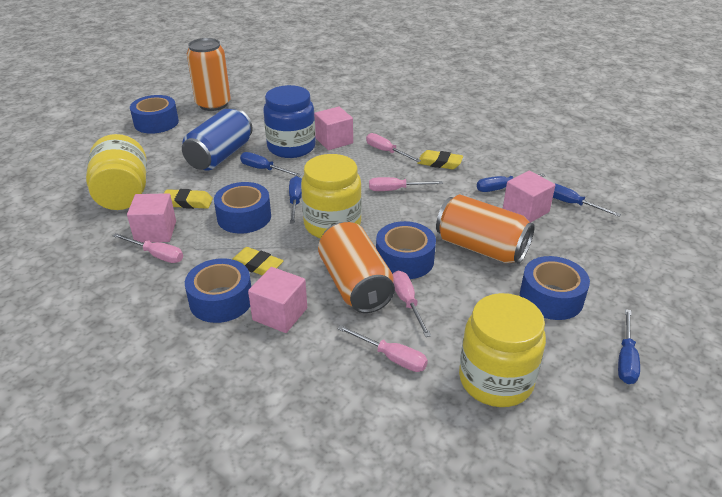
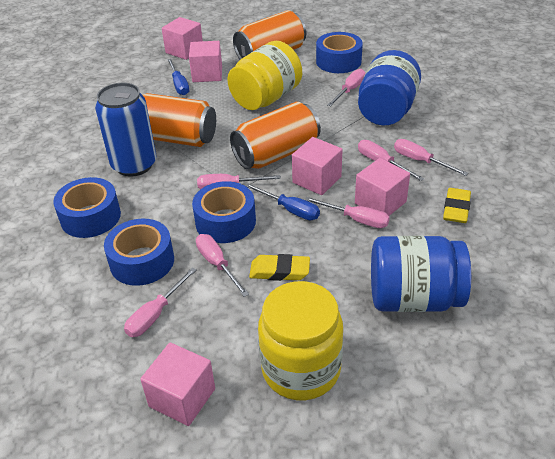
blue jar: 1 -> 2
blue screwdriver: 5 -> 2
blue tape: 5 -> 4
pink cube: 4 -> 5
pink screwdriver: 5 -> 7
yellow eraser: 3 -> 2
yellow jar: 3 -> 2

